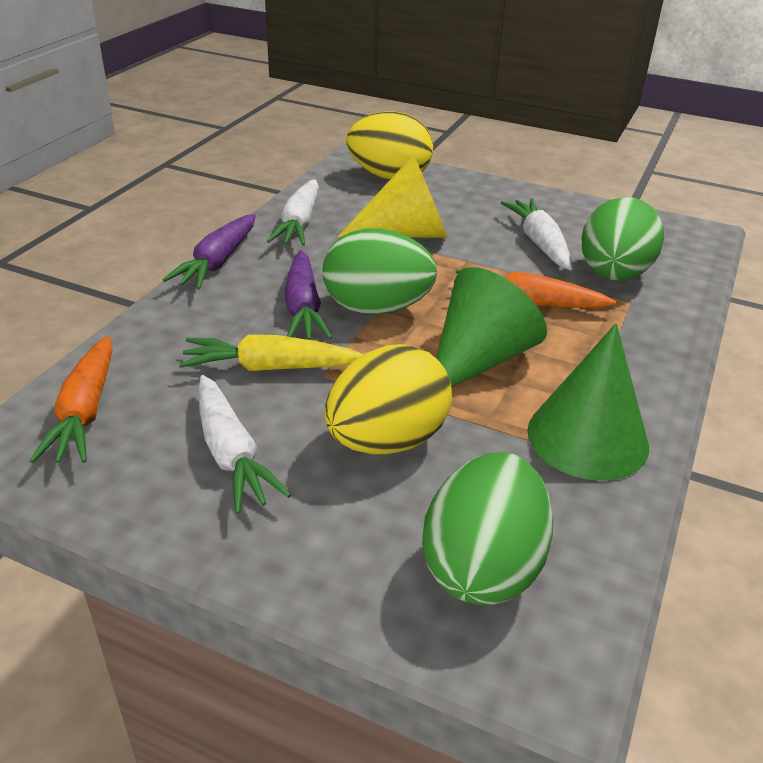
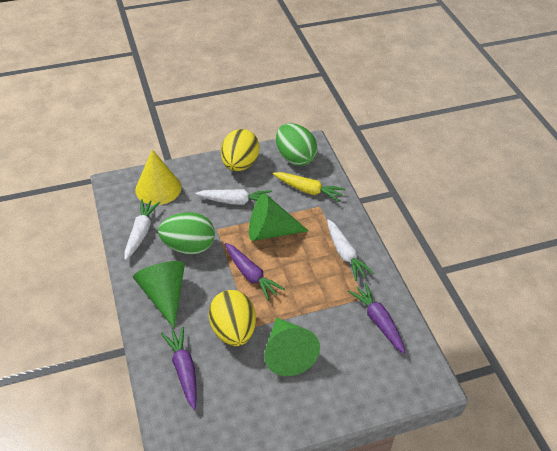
green cone: 2 -> 3
green egg: 3 -> 2
orange carrot: 2 -> 0
purple carrot: 2 -> 3

